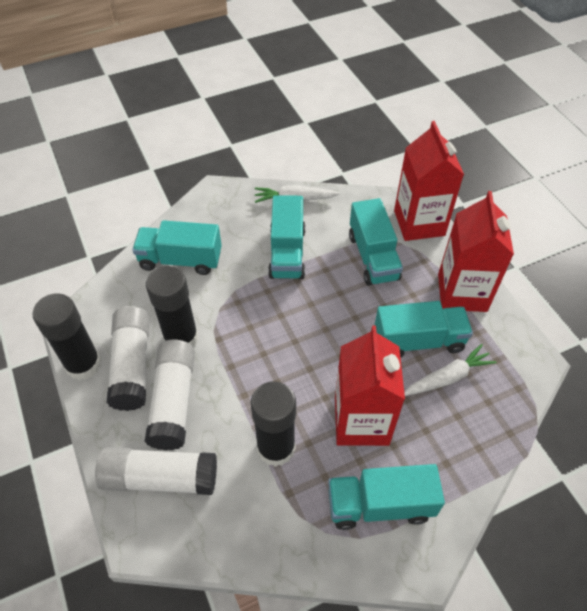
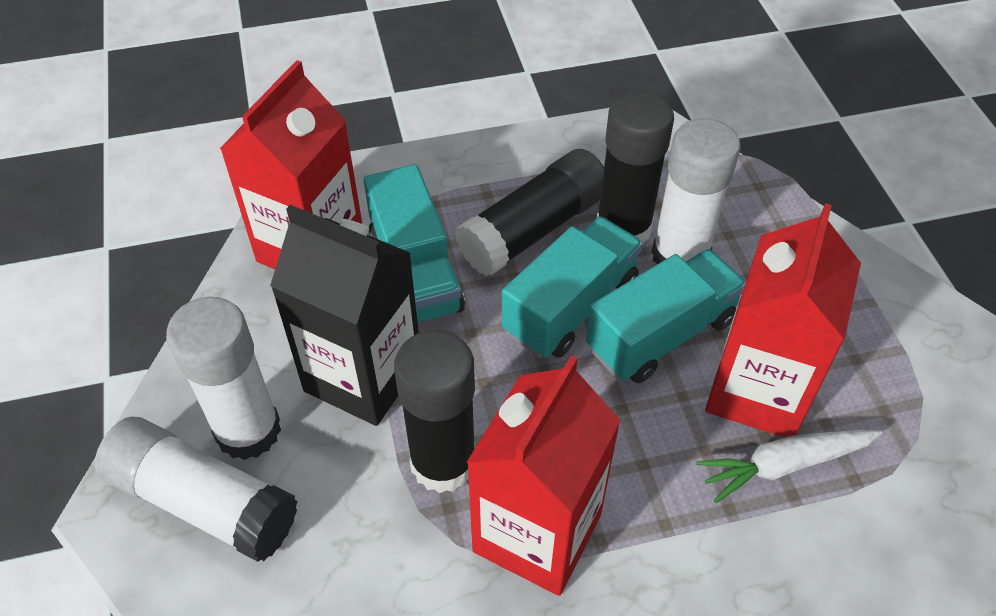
black carton: 0 -> 1
turquoise truck: 5 -> 3
white carrot: 2 -> 1

